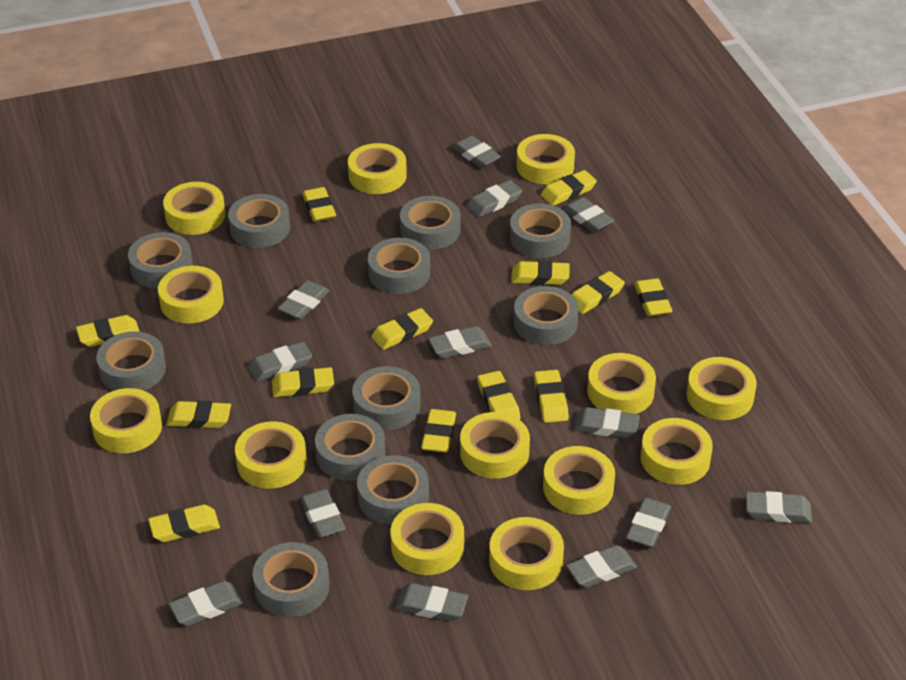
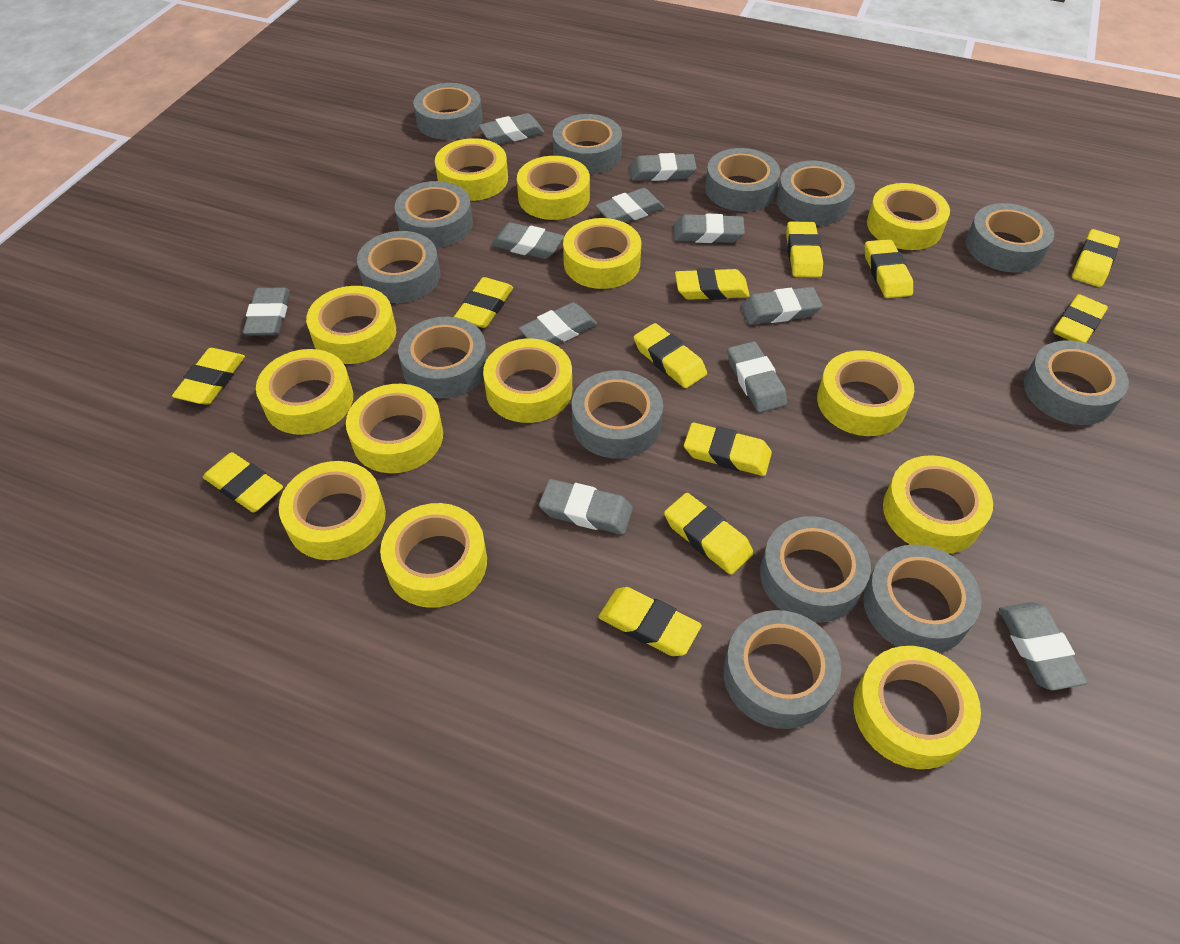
grey eraser: 13 -> 11
grey tape: 11 -> 13
yellow eraser: 13 -> 12

